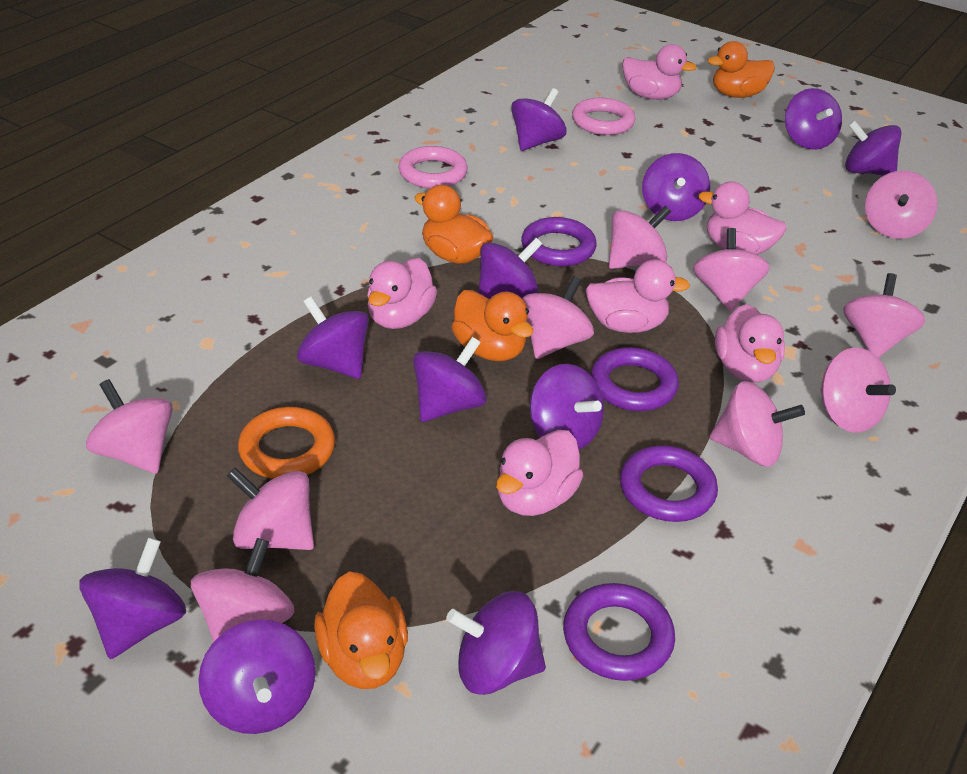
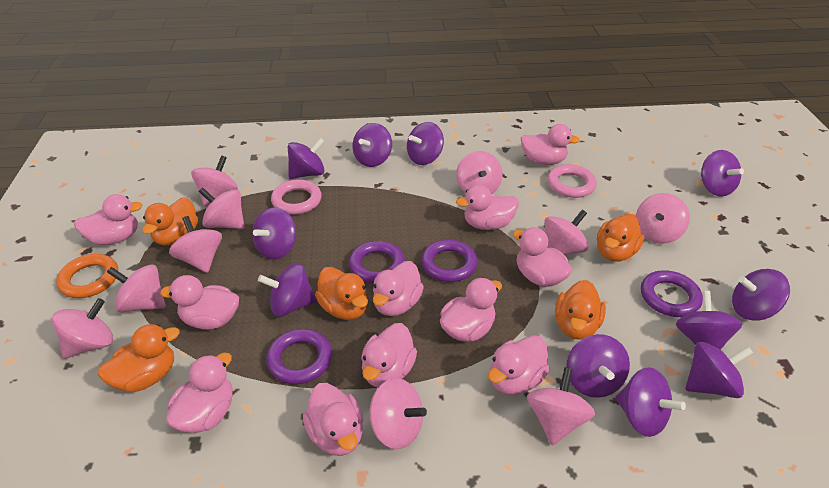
orange duck: 4 -> 5
pink duck: 6 -> 11

